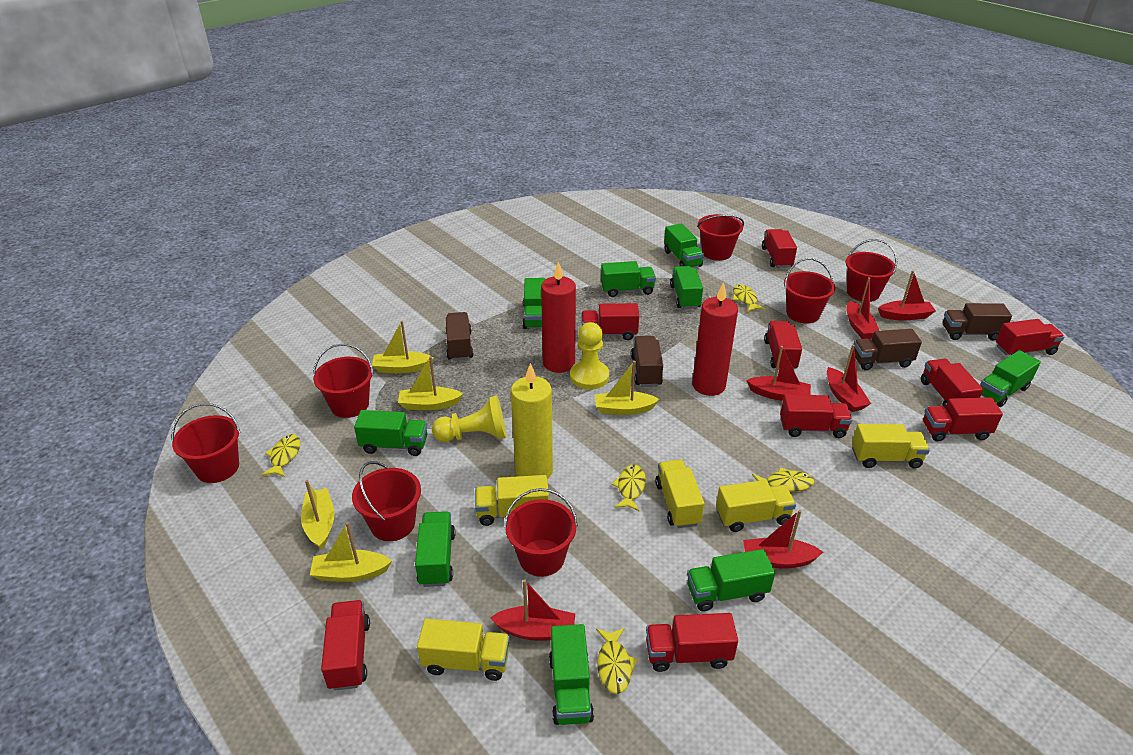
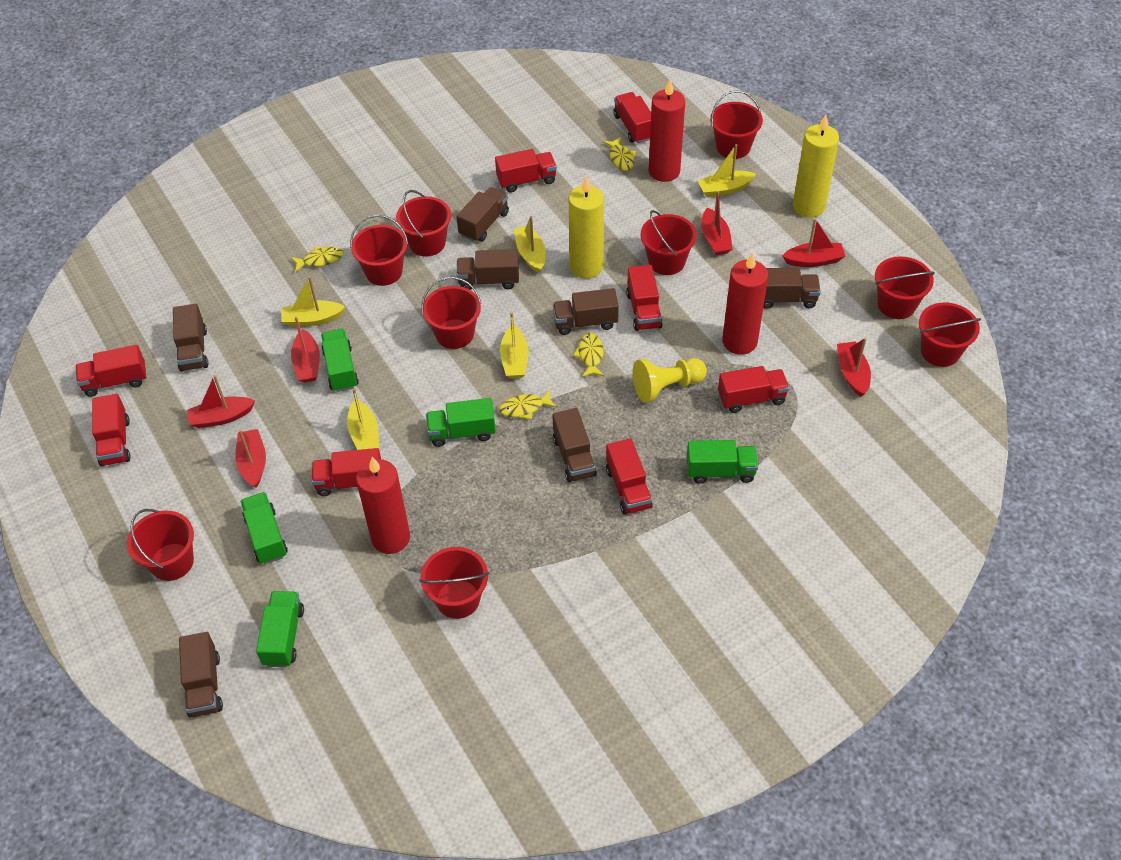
brown truck: 4 -> 7
green truck: 9 -> 5
red bucket: 7 -> 9
red candle: 2 -> 3
red truck: 9 -> 8
yellow candle: 1 -> 2
yellow fish: 5 -> 4
yellow pawn: 2 -> 1
yellow truck: 5 -> 0

